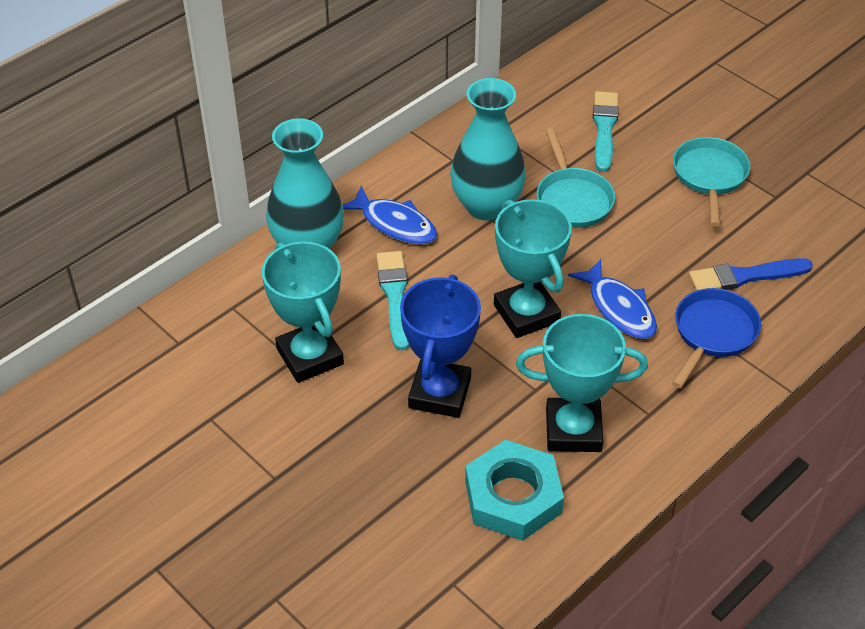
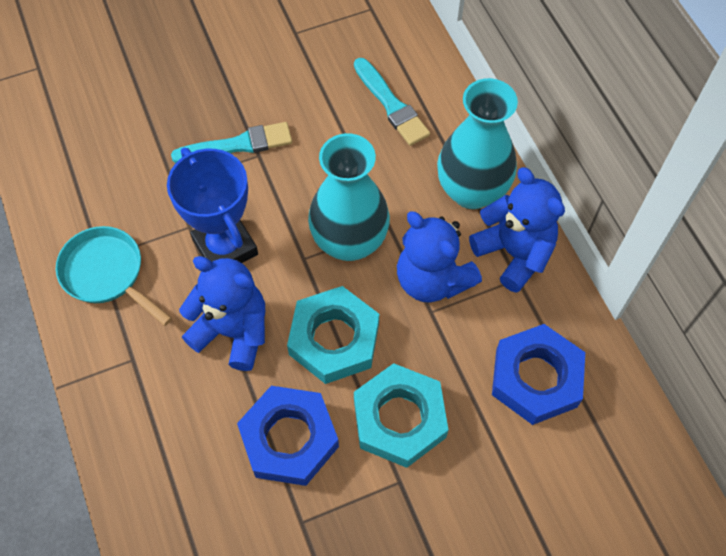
blue brush: 1 -> 0
blue fish: 2 -> 0
blue nut: 0 -> 2
blue pan: 1 -> 0
blue teddy bear: 0 -> 3
turquoise nut: 1 -> 2
turquoise pan: 2 -> 1
turquoise trophy: 3 -> 0

